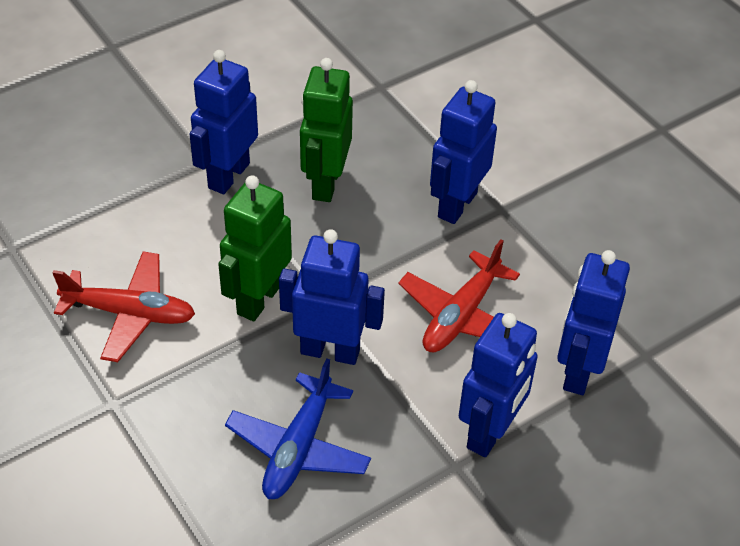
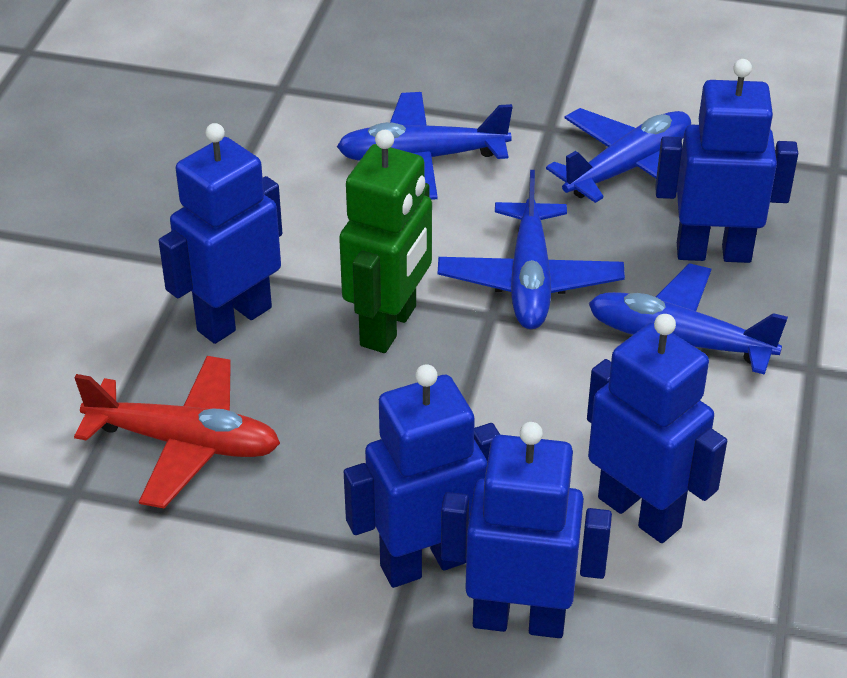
blue plane: 1 -> 4
green robot: 2 -> 1
red plane: 2 -> 1

